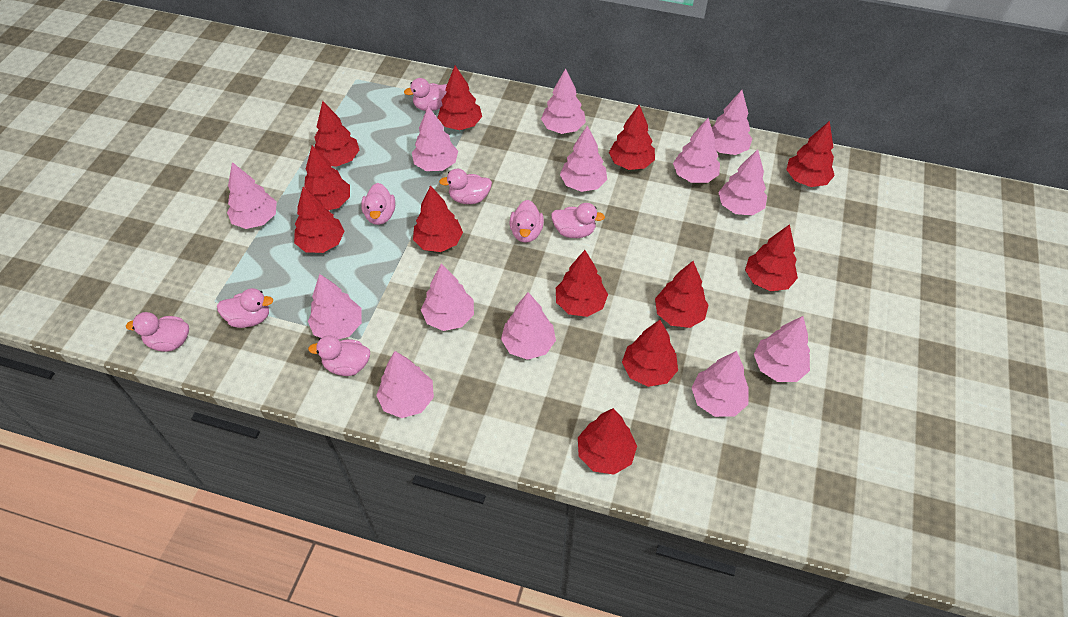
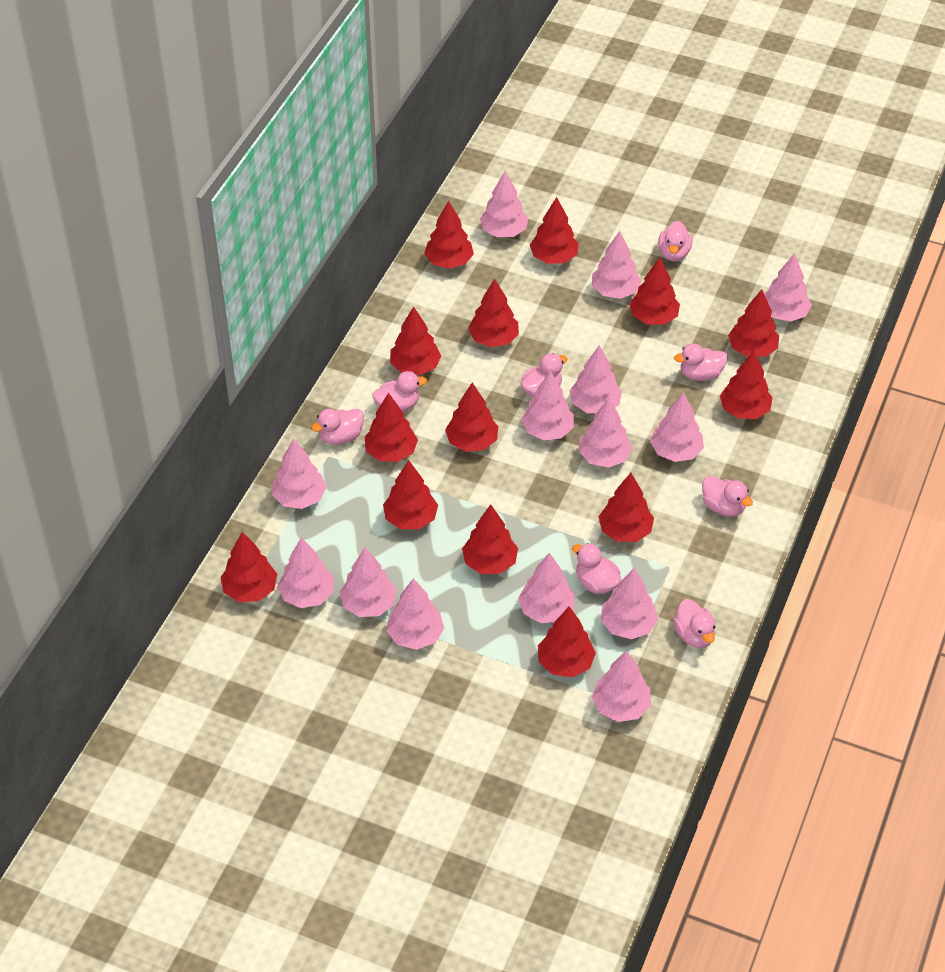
pink tree: 13 -> 14
red tree: 12 -> 14

